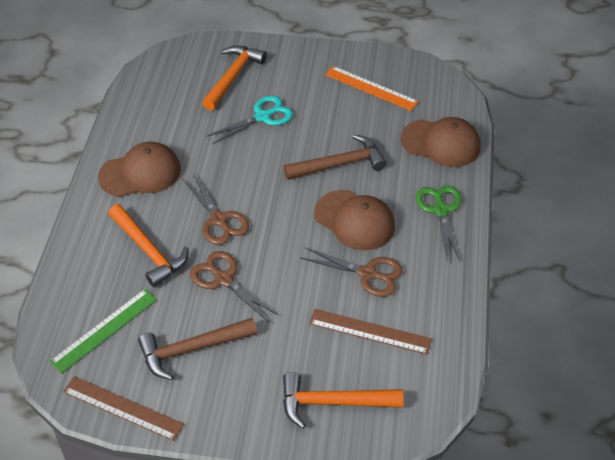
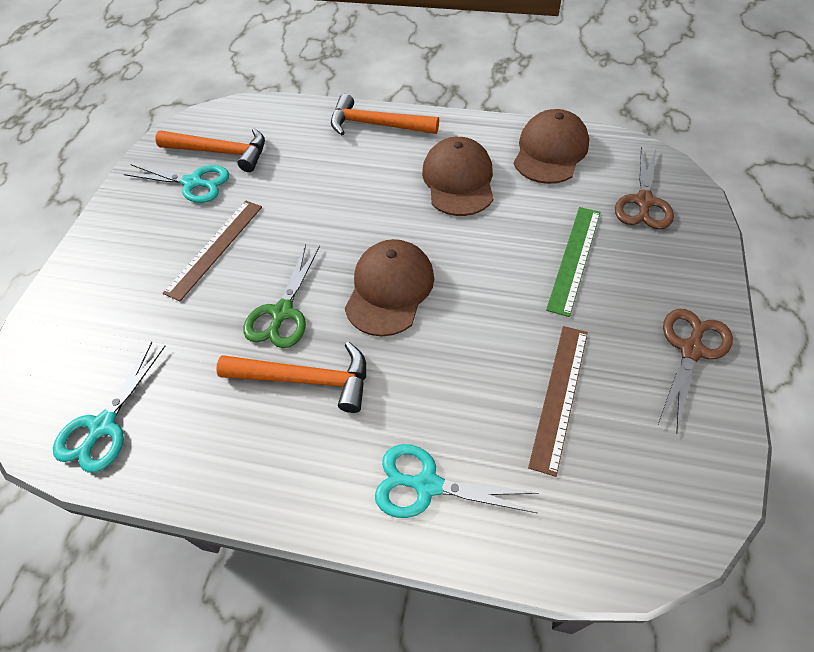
brown hammer: 2 -> 0
brown scissors: 3 -> 2
orange ruler: 1 -> 0
turquoise scissors: 1 -> 3

